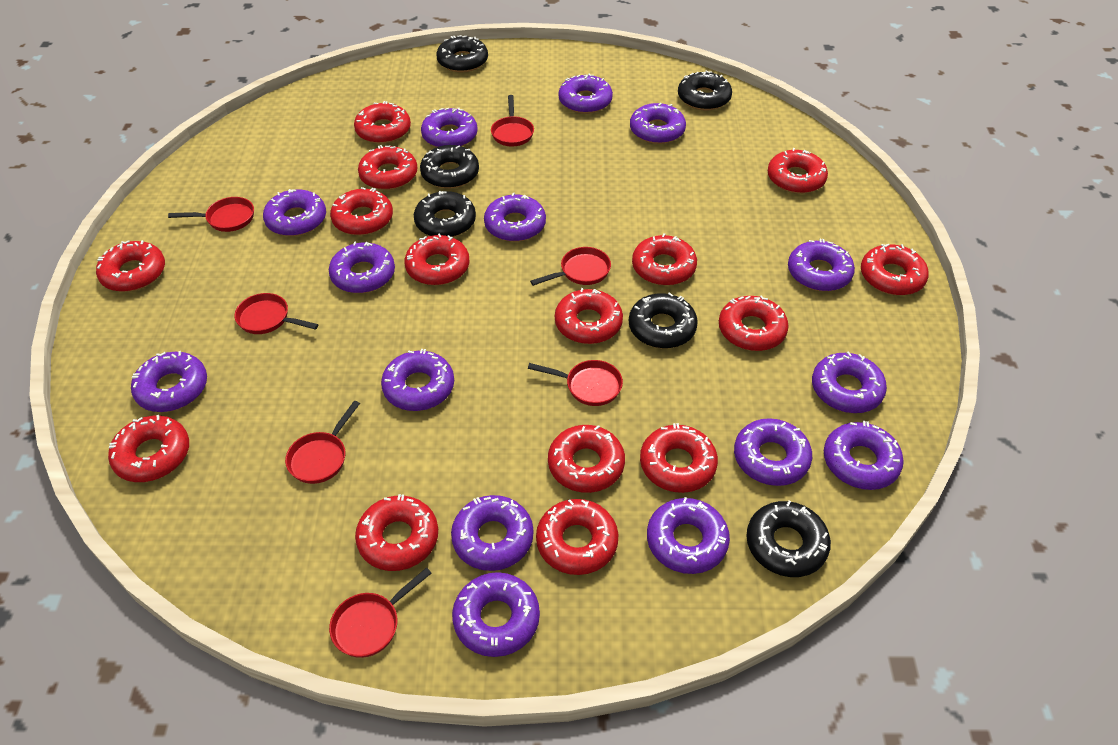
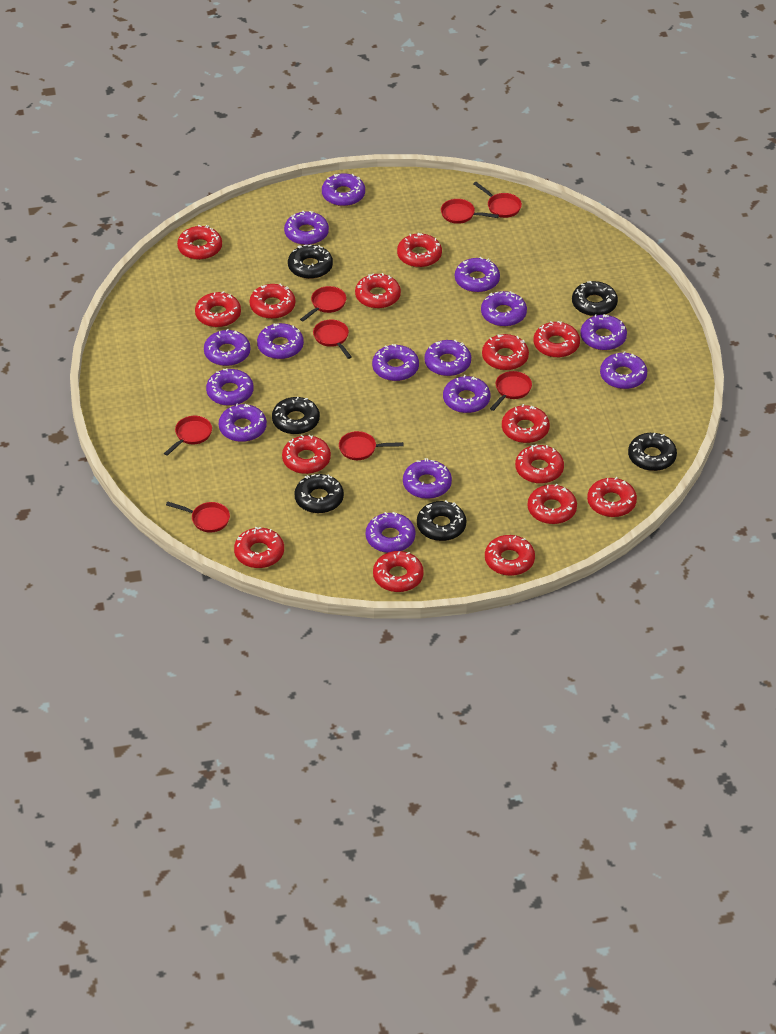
red pan: 7 -> 8

